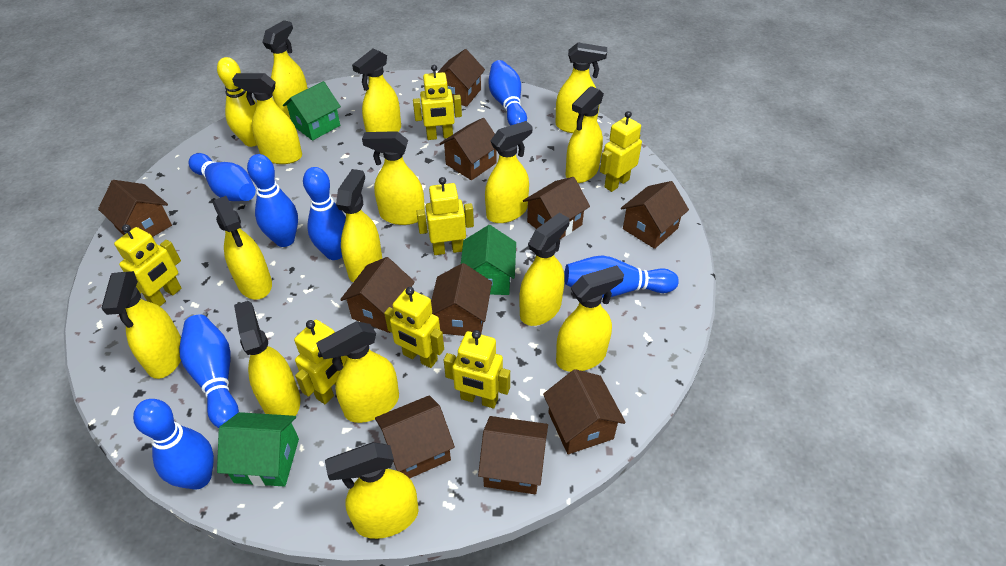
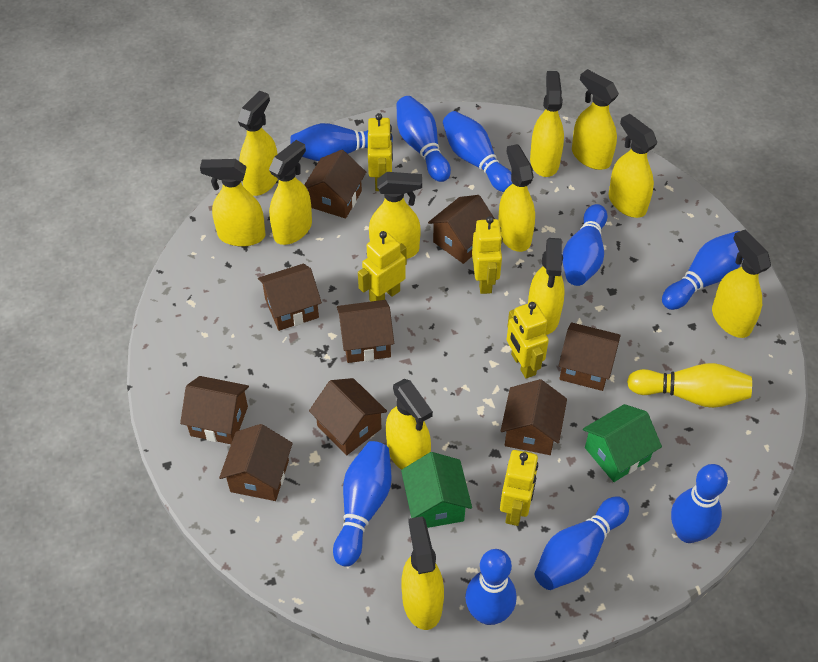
blue bowling pin: 7 -> 9
brown house: 10 -> 9
green house: 3 -> 2
yellow robot: 7 -> 5
yellow spray bottle: 15 -> 12

